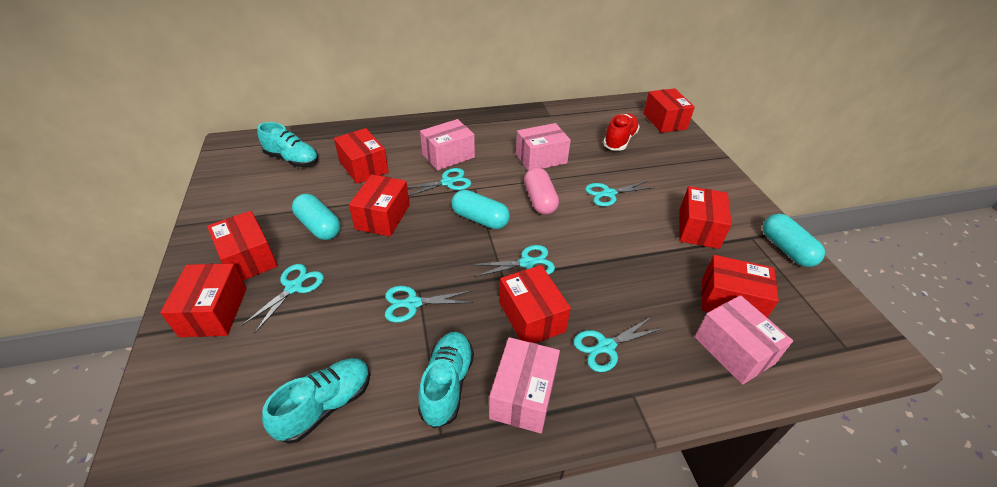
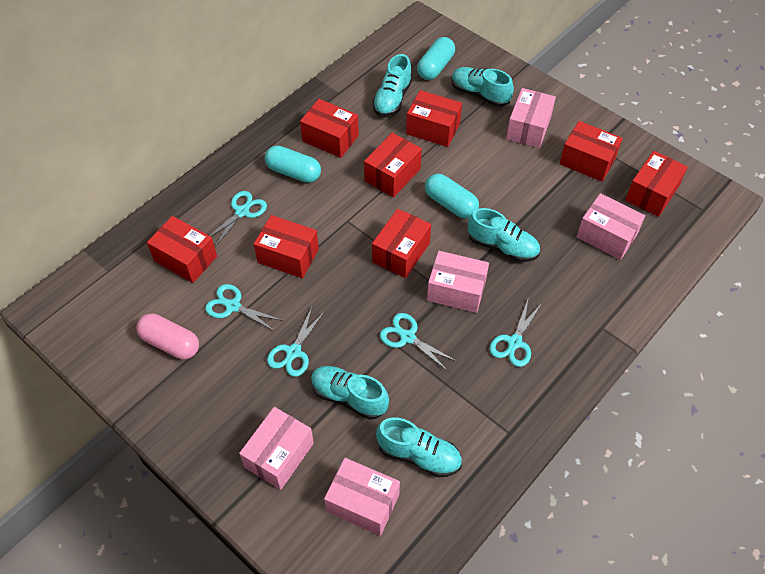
pink box: 4 -> 5
red shoe: 1 -> 0
turquoise scissors: 6 -> 5
turquoise shoe: 3 -> 5

